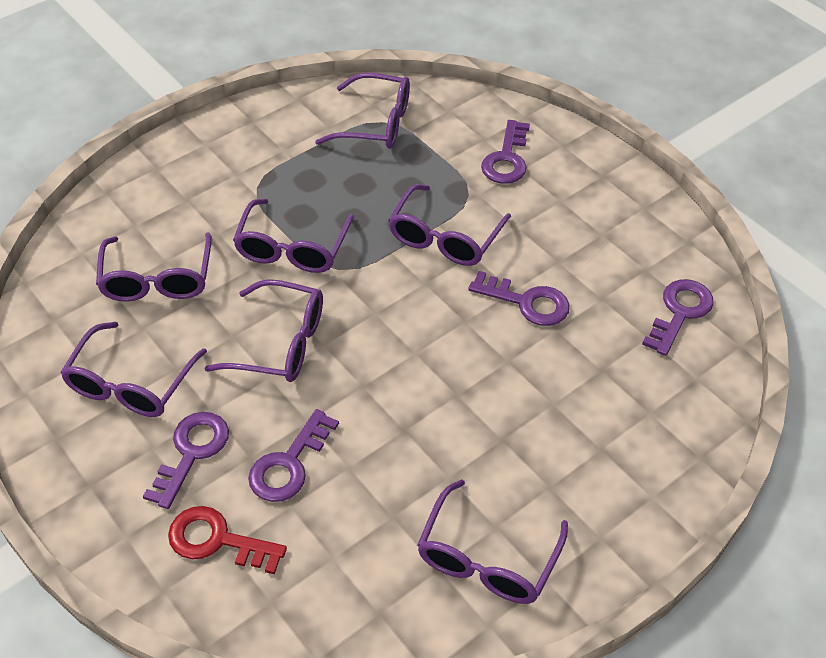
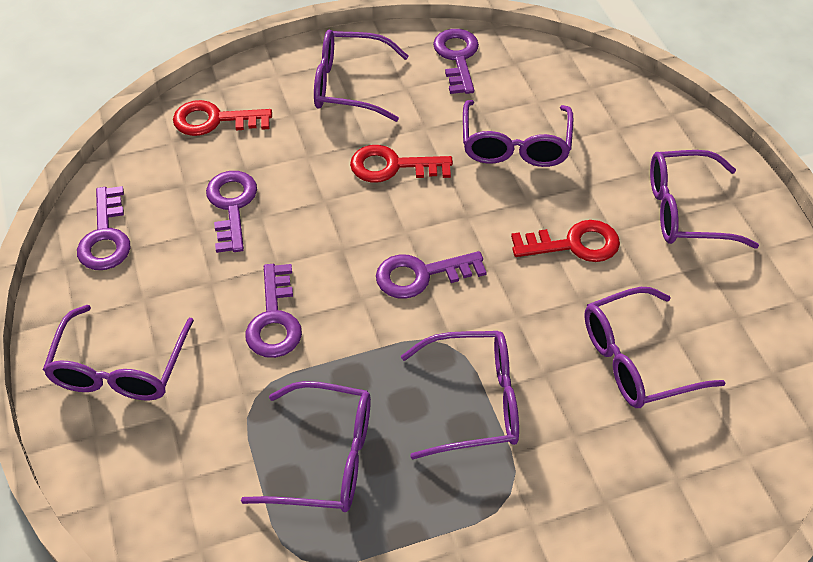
red key: 1 -> 3

